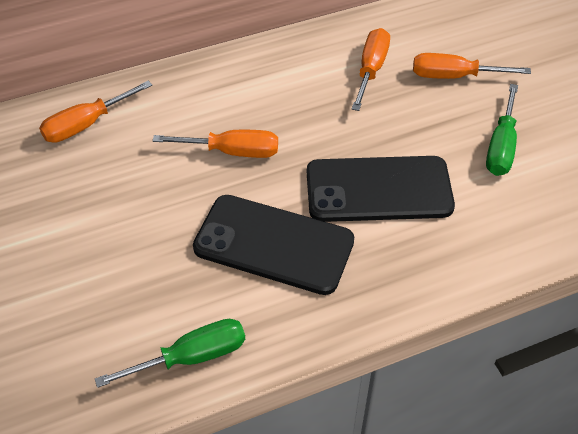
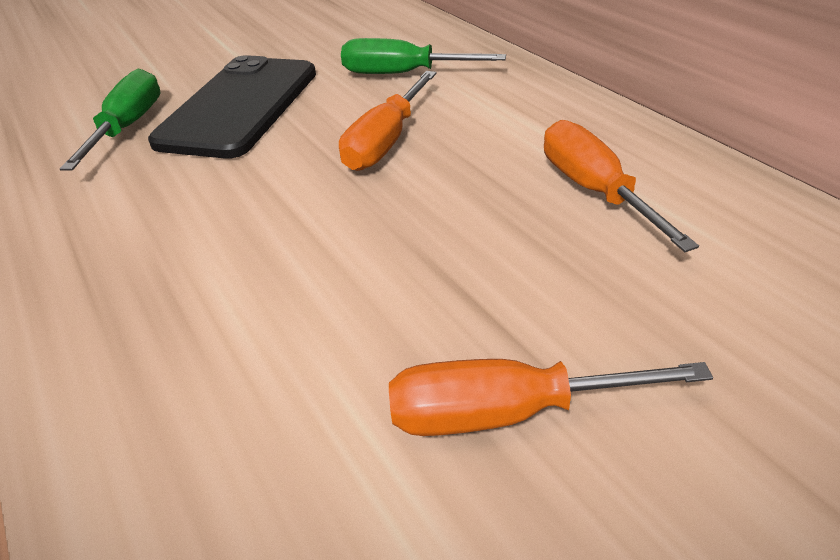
black phone: 2 -> 1
orange screwdriver: 4 -> 3

